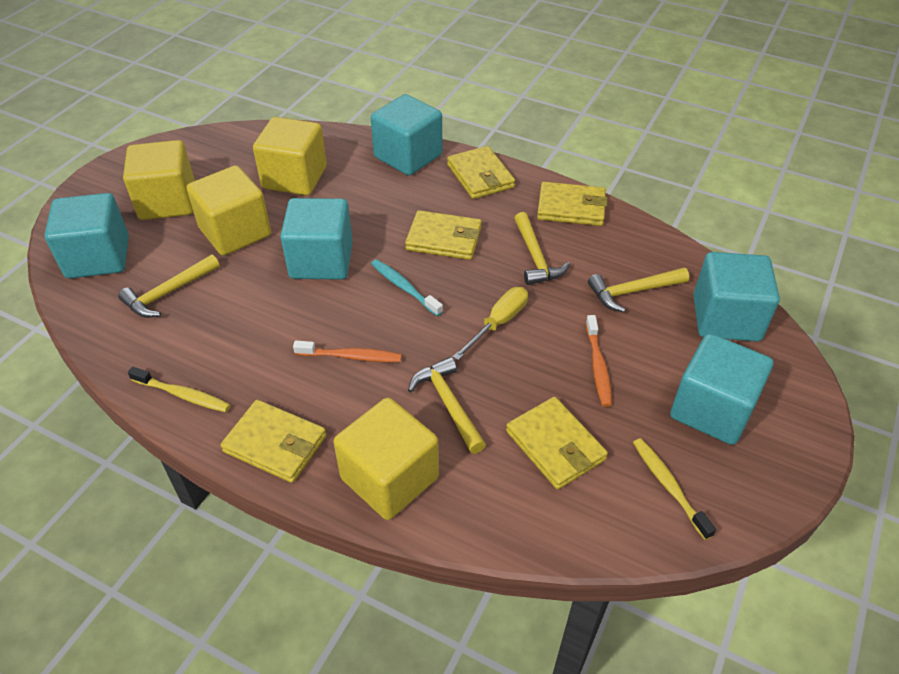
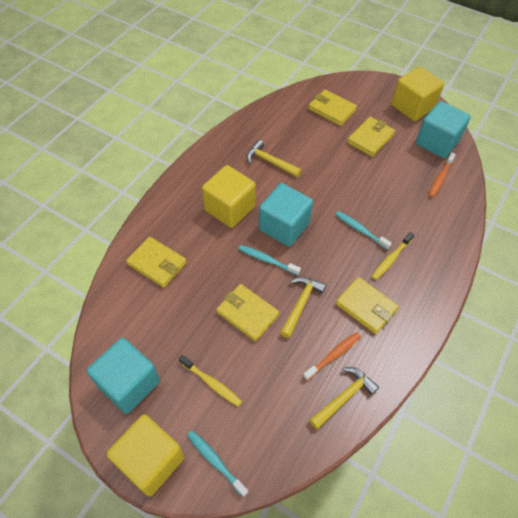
turquoise cube: 5 -> 3
turquoise toothbrush: 1 -> 3
yellow cube: 4 -> 3
yellow hammer: 4 -> 3
yellow screwdriver: 1 -> 0

